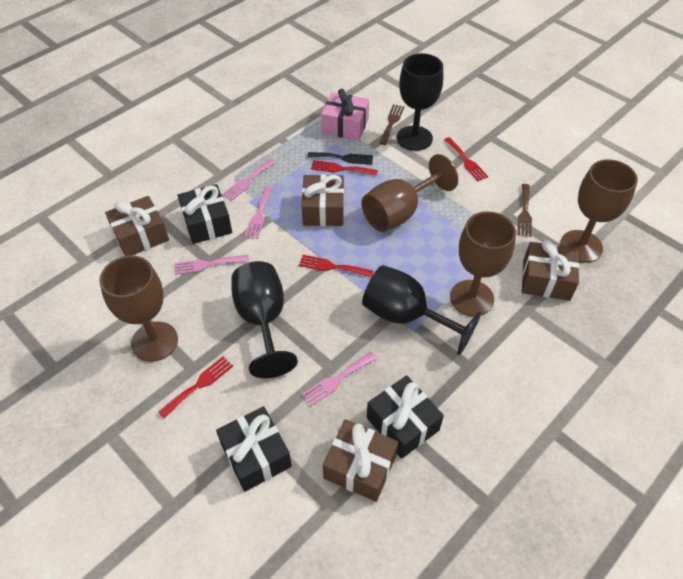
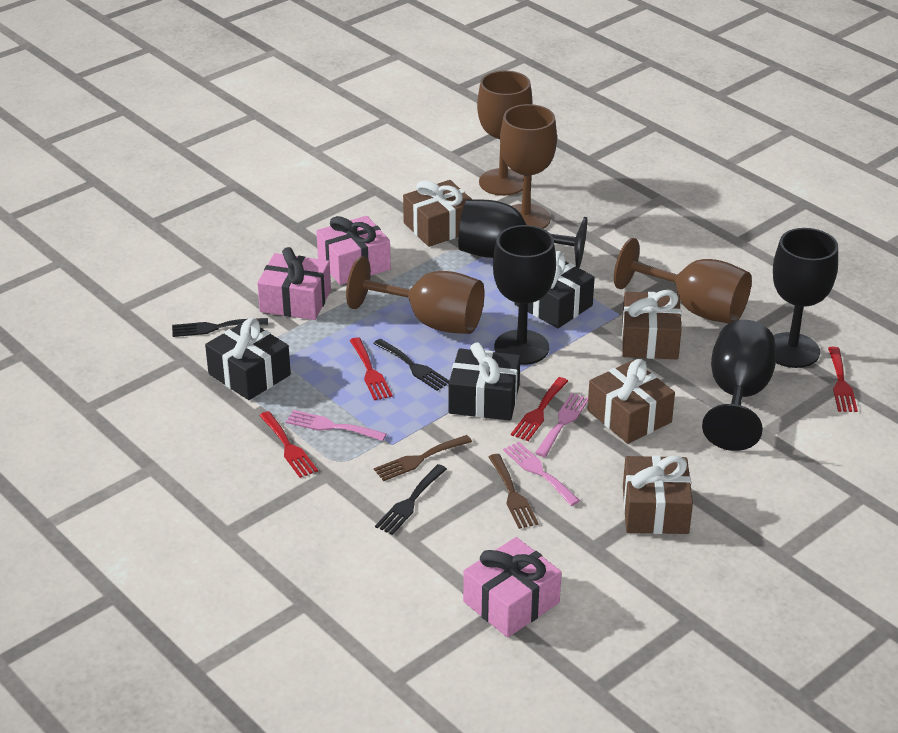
black fork: 1 -> 3
black goblet: 3 -> 4
pink fork: 4 -> 3
pink gift: 1 -> 3

